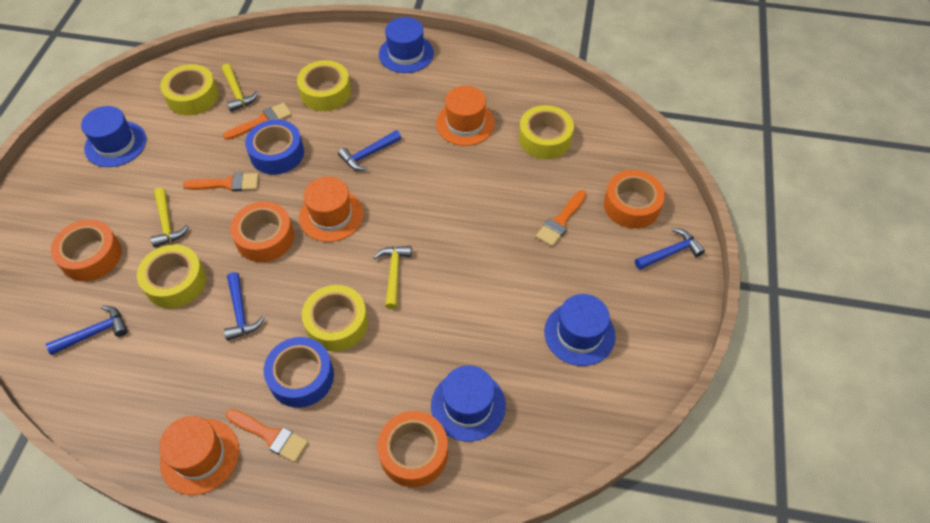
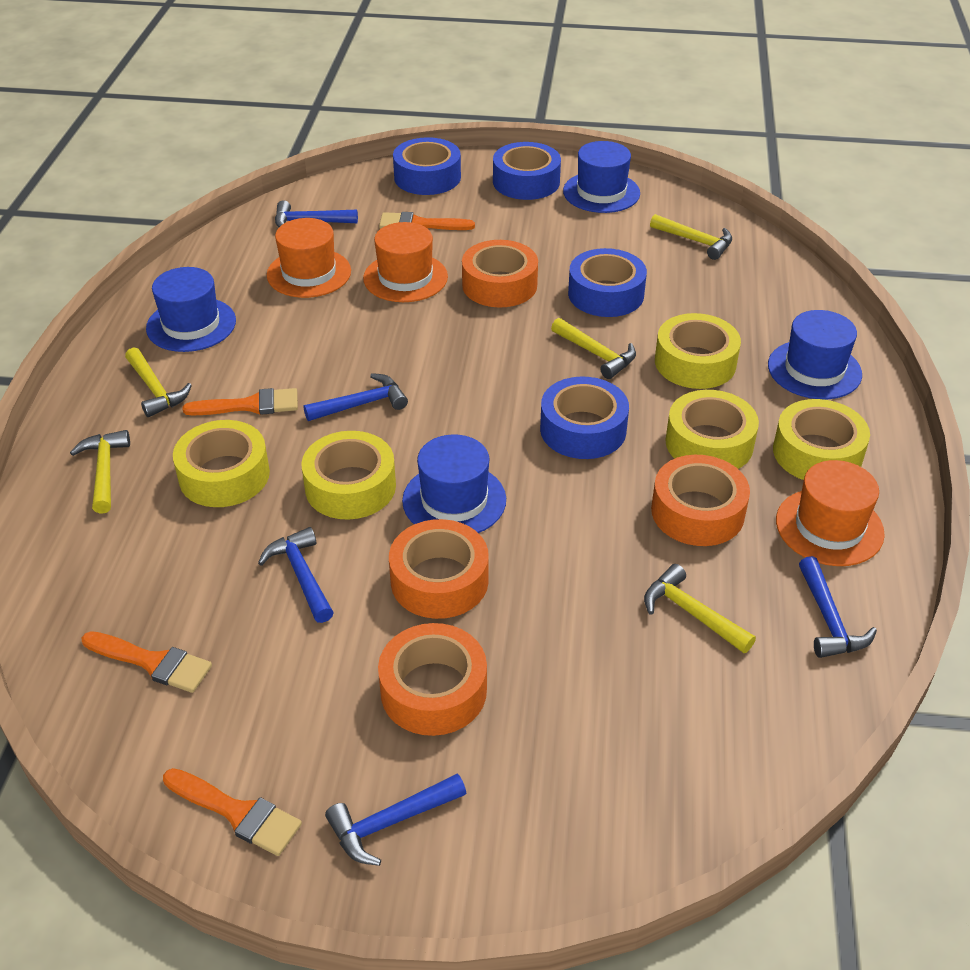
blue hammer: 4 -> 5
blue tape: 2 -> 4
yellow hammer: 3 -> 5

